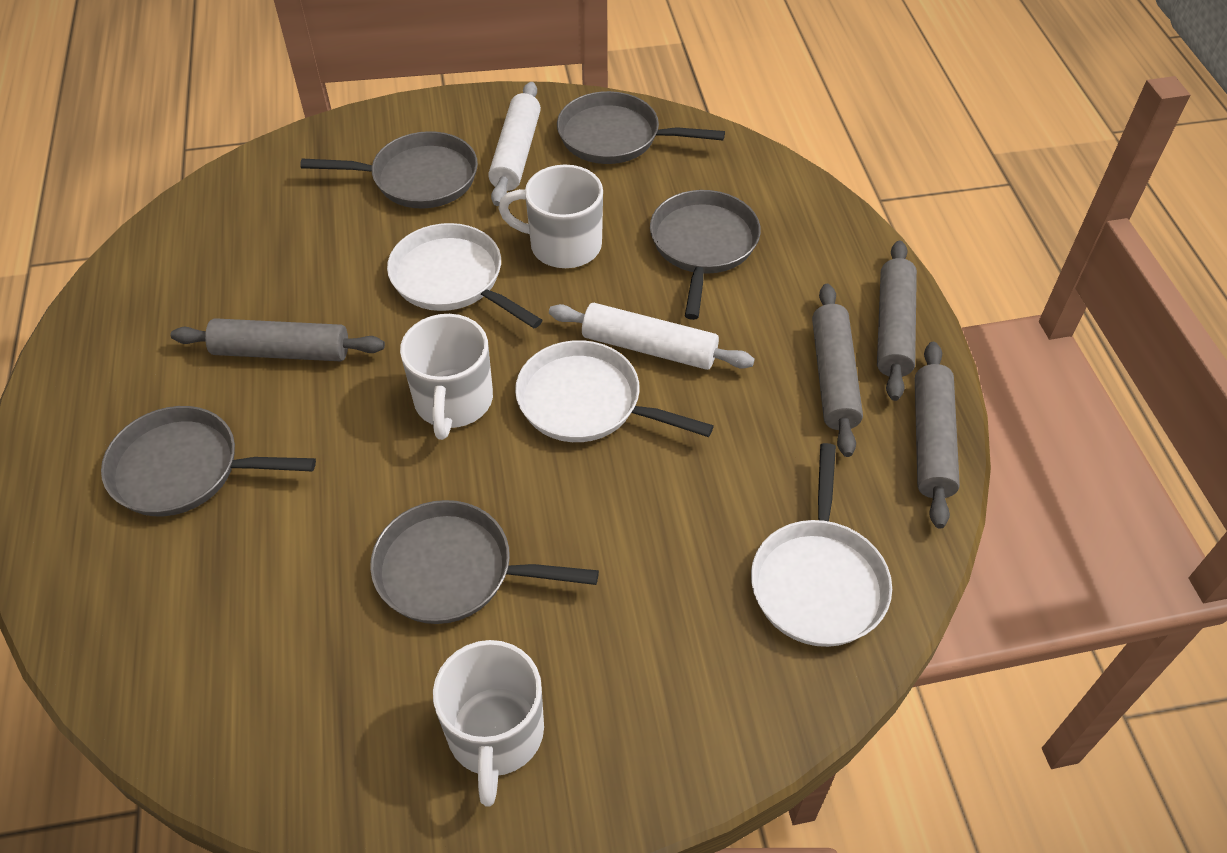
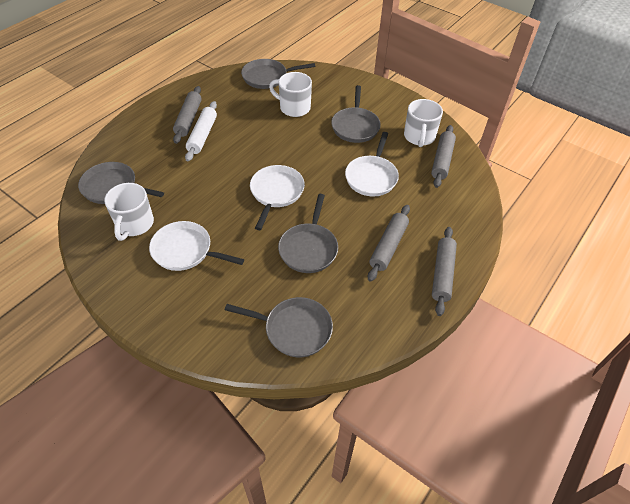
white rolling pin: 2 -> 1

